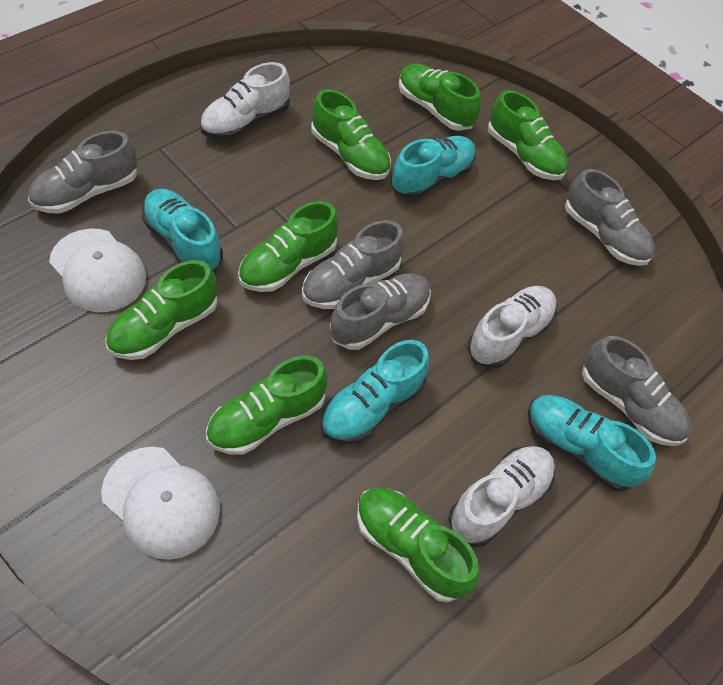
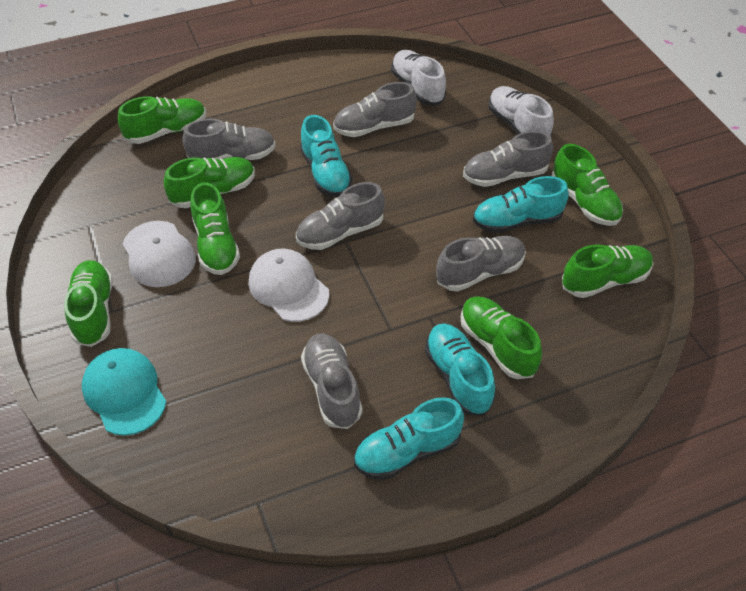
grey shoe: 5 -> 6
turquoise cap: 0 -> 1
white shoe: 3 -> 2

